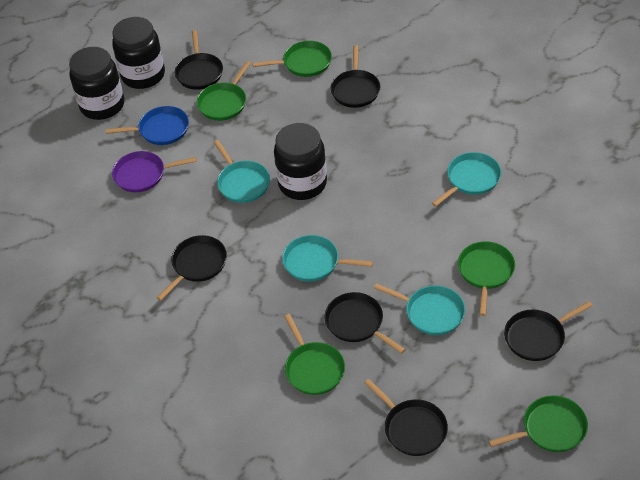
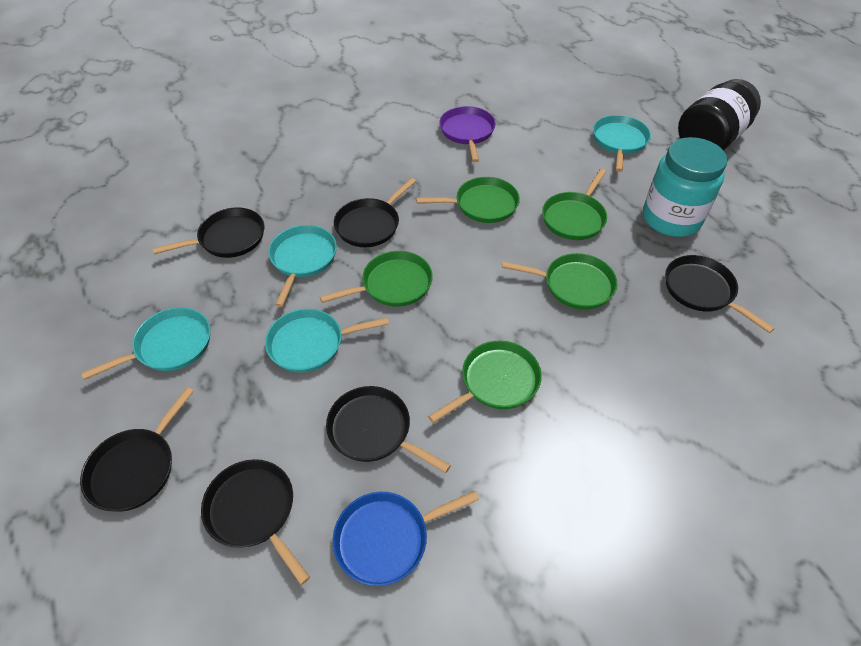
black jar: 3 -> 1
turquoise jar: 0 -> 1

